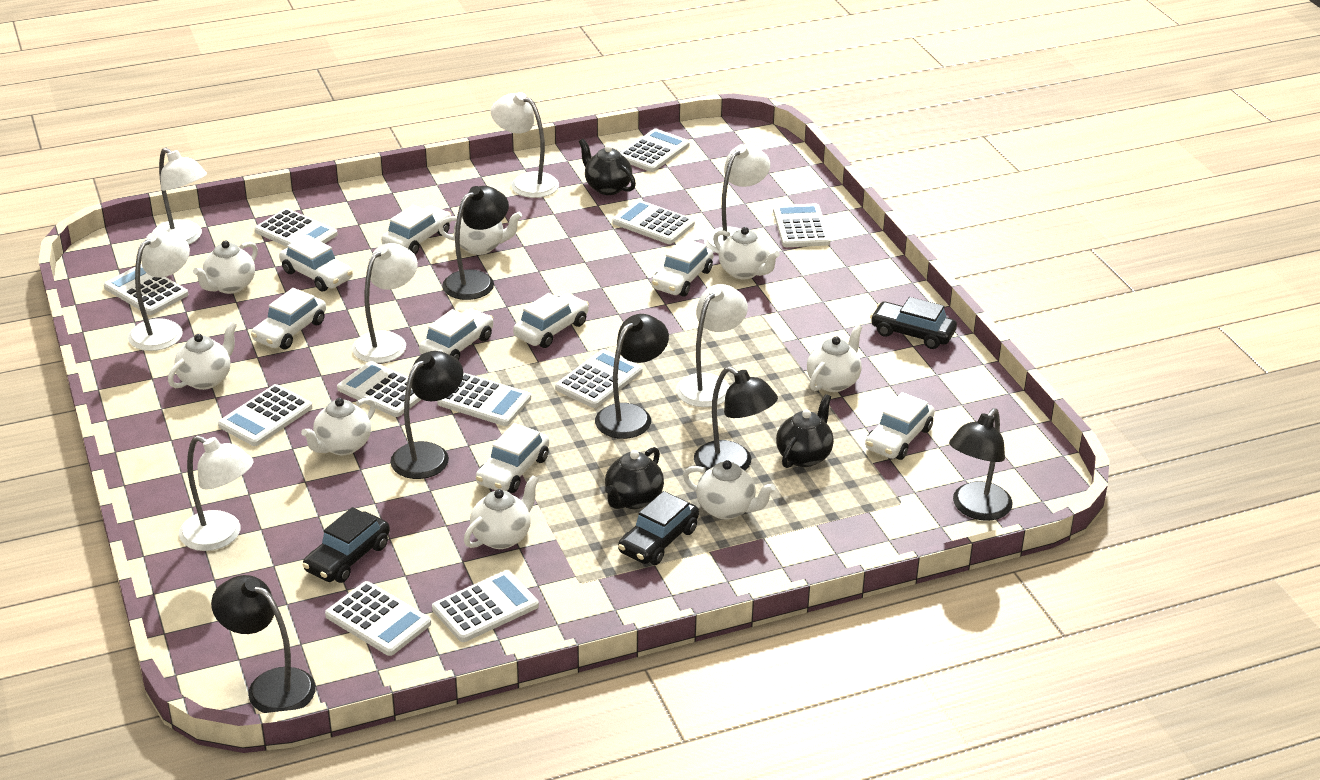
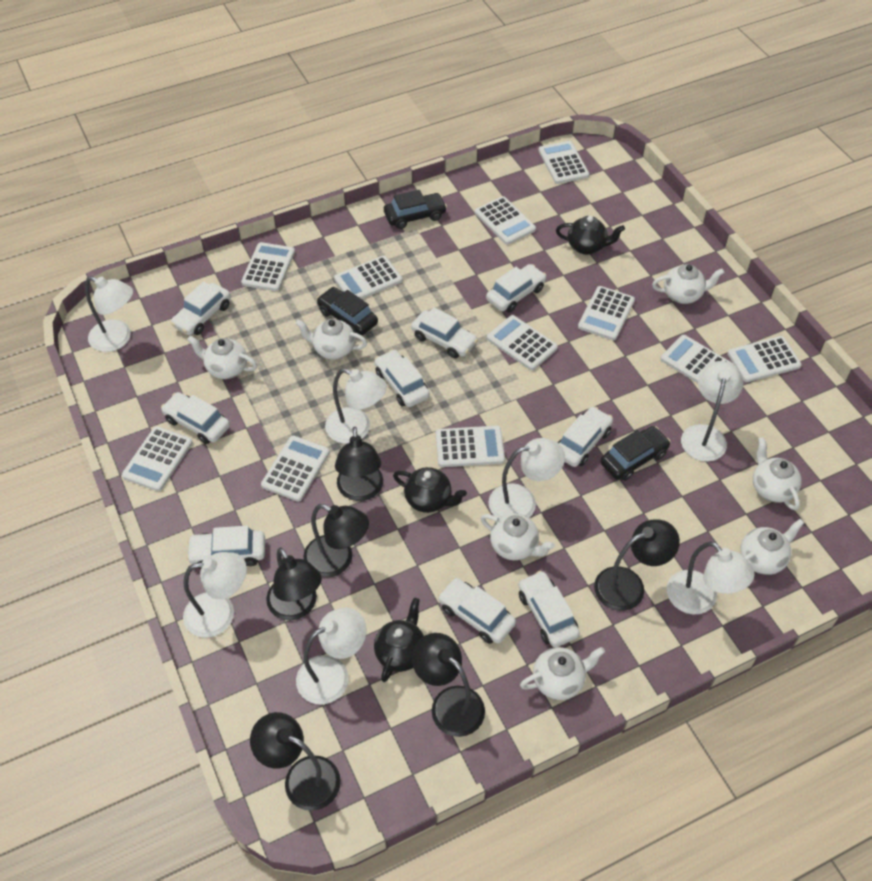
white car: 8 -> 9
white teapot: 8 -> 7

